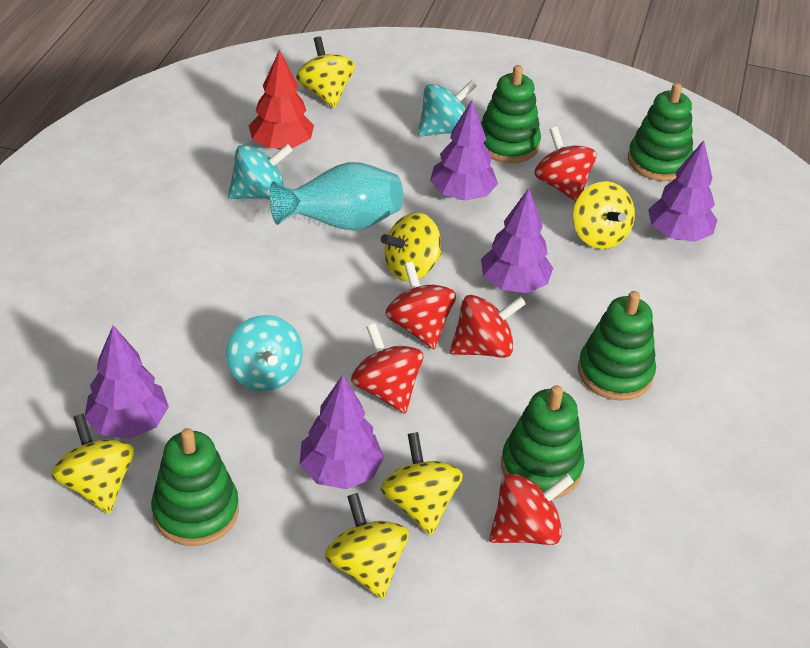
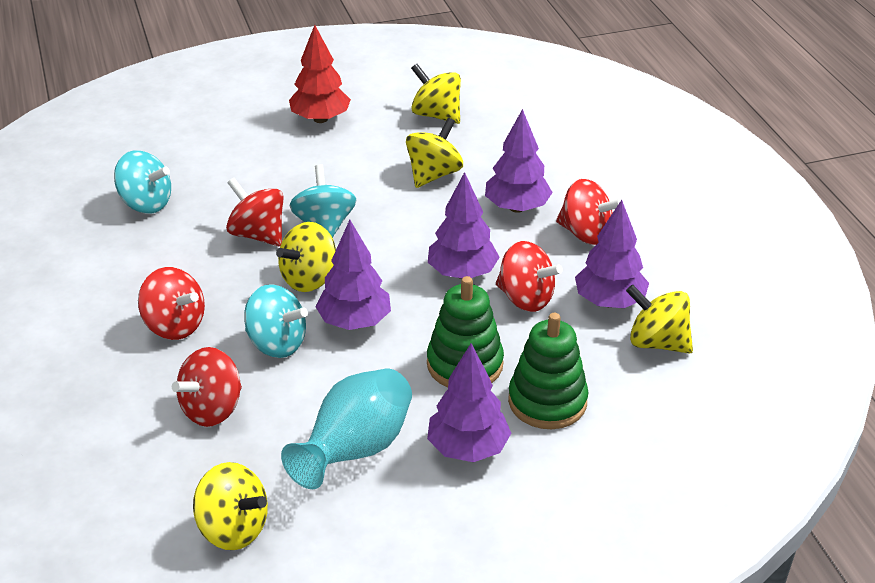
green stacking toy: 5 -> 2
yellow spinning top: 6 -> 5

